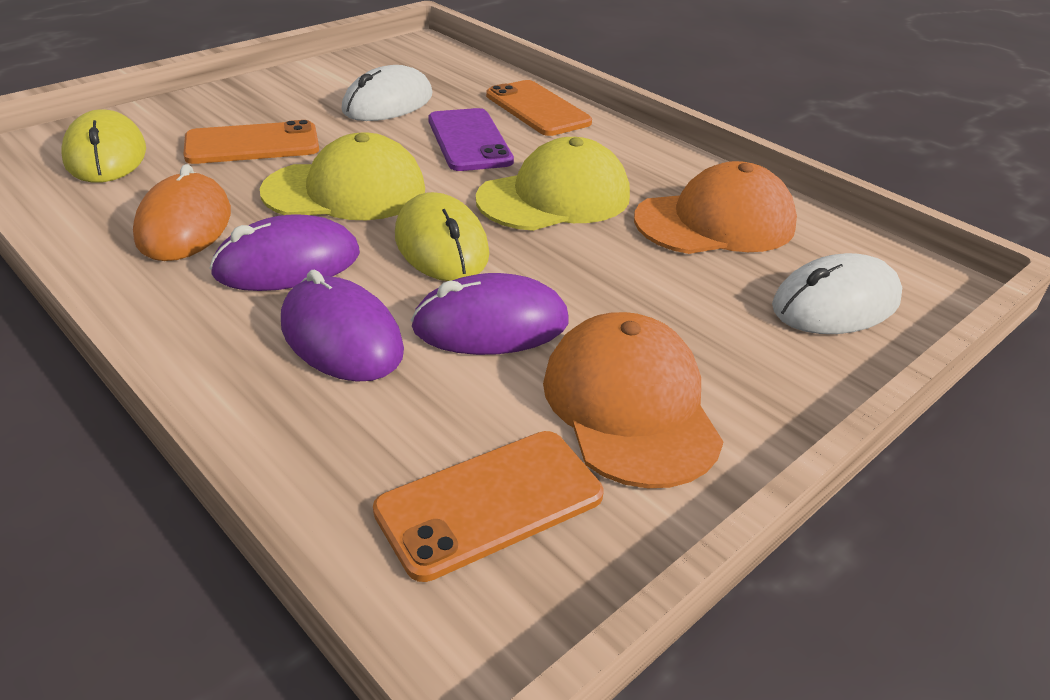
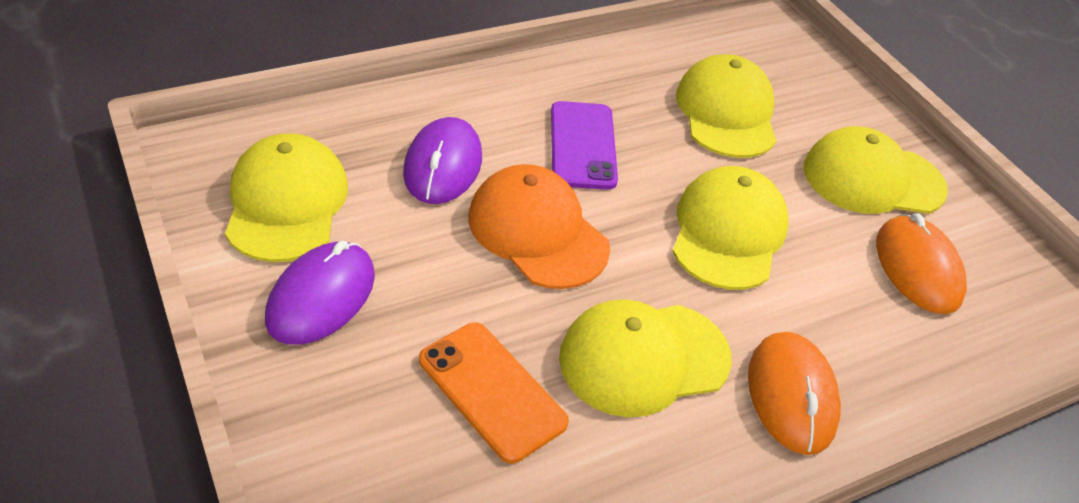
orange cap: 2 -> 1
orange mouse: 1 -> 2
orange phone: 3 -> 1
purple mouse: 3 -> 2
white mouse: 2 -> 0
yellow cap: 2 -> 5
yellow mouse: 2 -> 0

